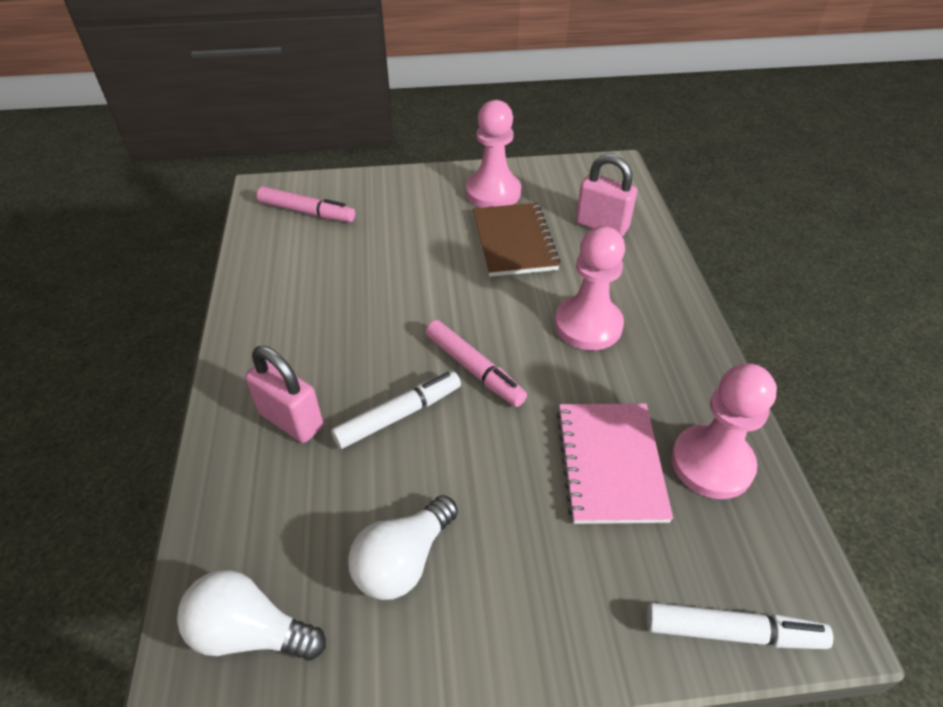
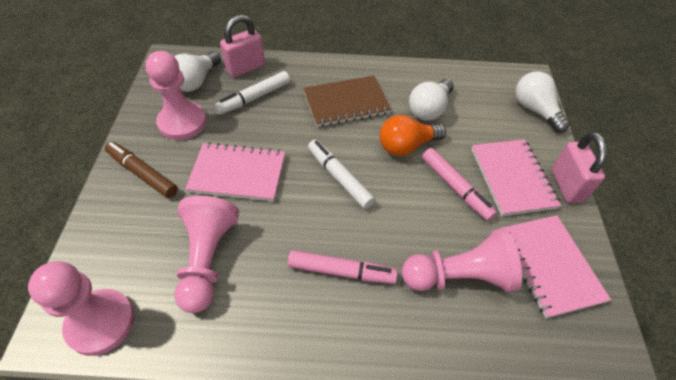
brown marker: 0 -> 1
orange light bulb: 0 -> 1
pink notebook: 1 -> 3
pink pawn: 3 -> 4
white light bulb: 2 -> 3

